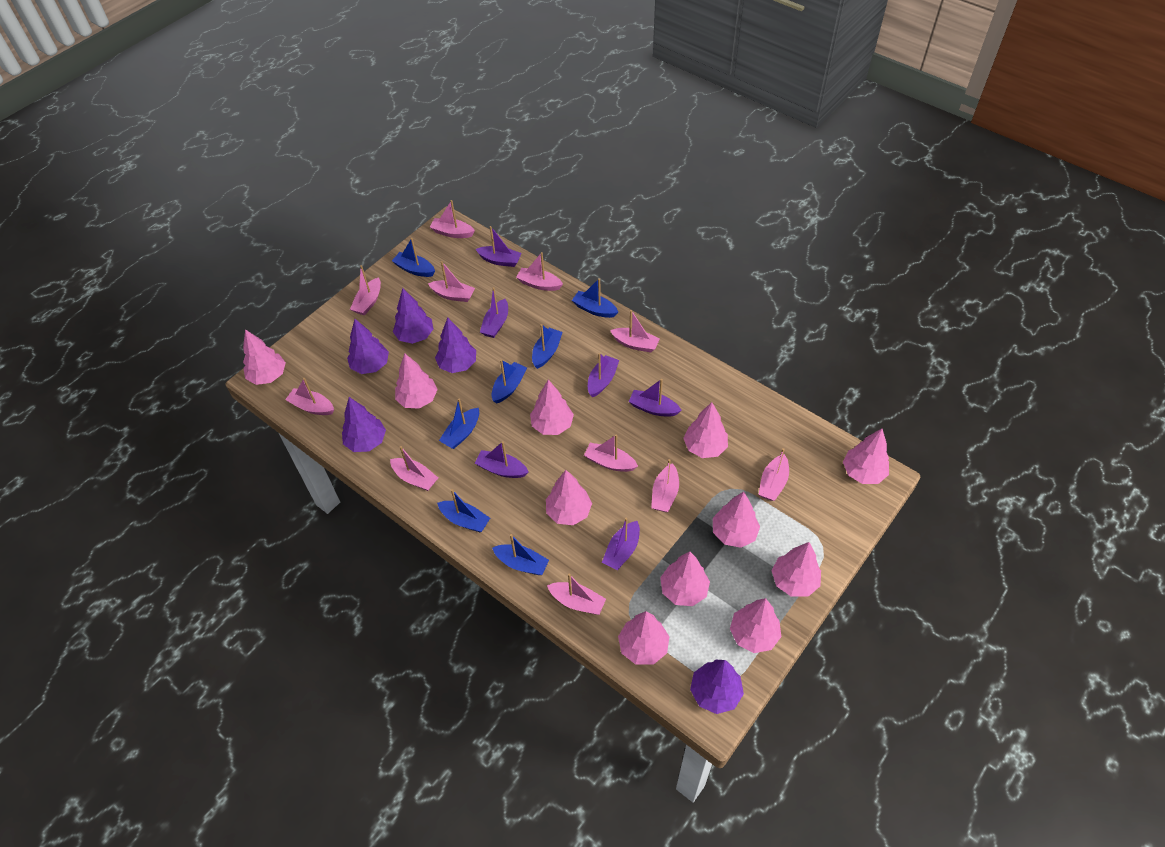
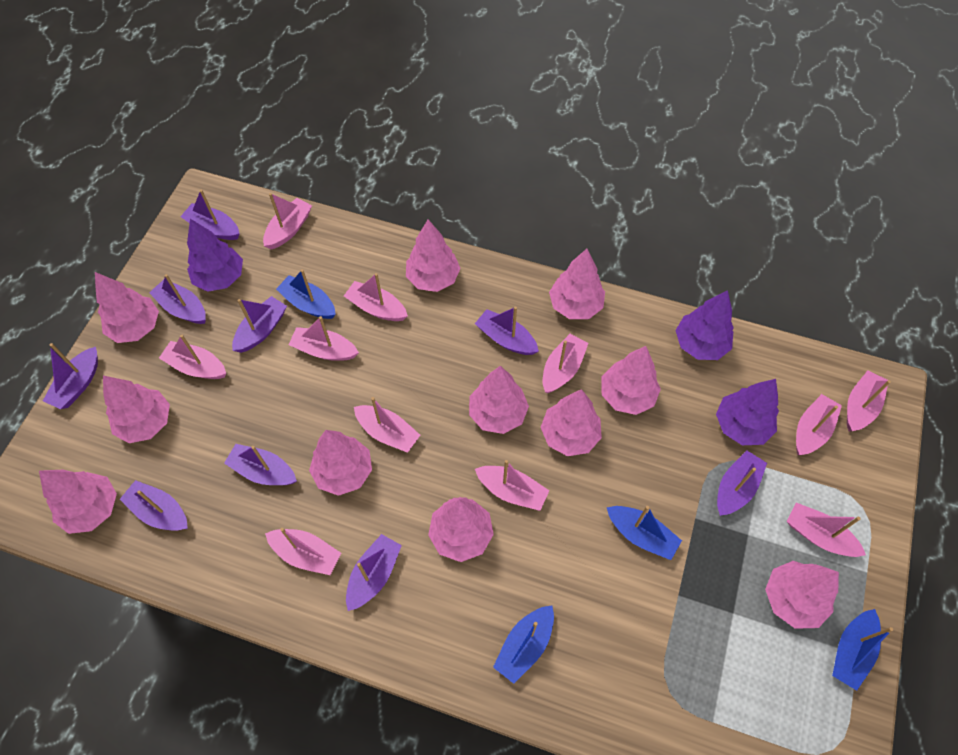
blue boat: 7 -> 4
purple boat: 6 -> 9
purple tree: 5 -> 3

